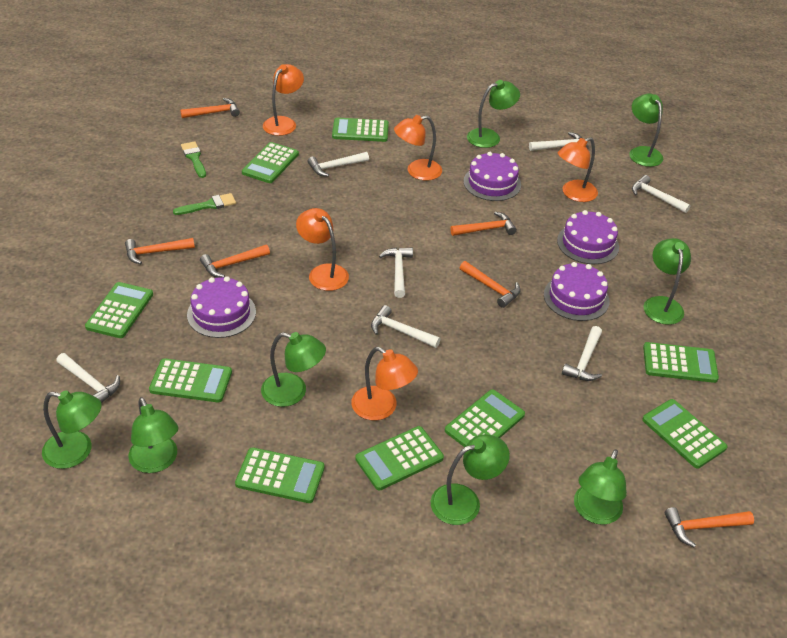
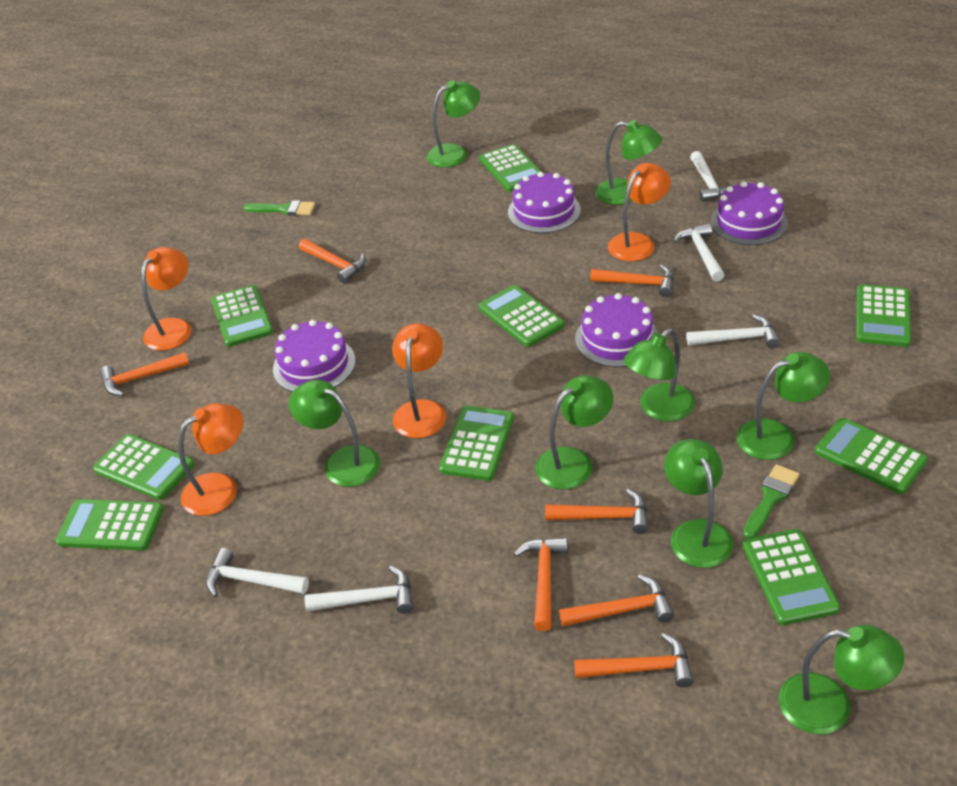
orange hammer: 6 -> 7
orange lamp: 5 -> 4
white hammer: 7 -> 5

